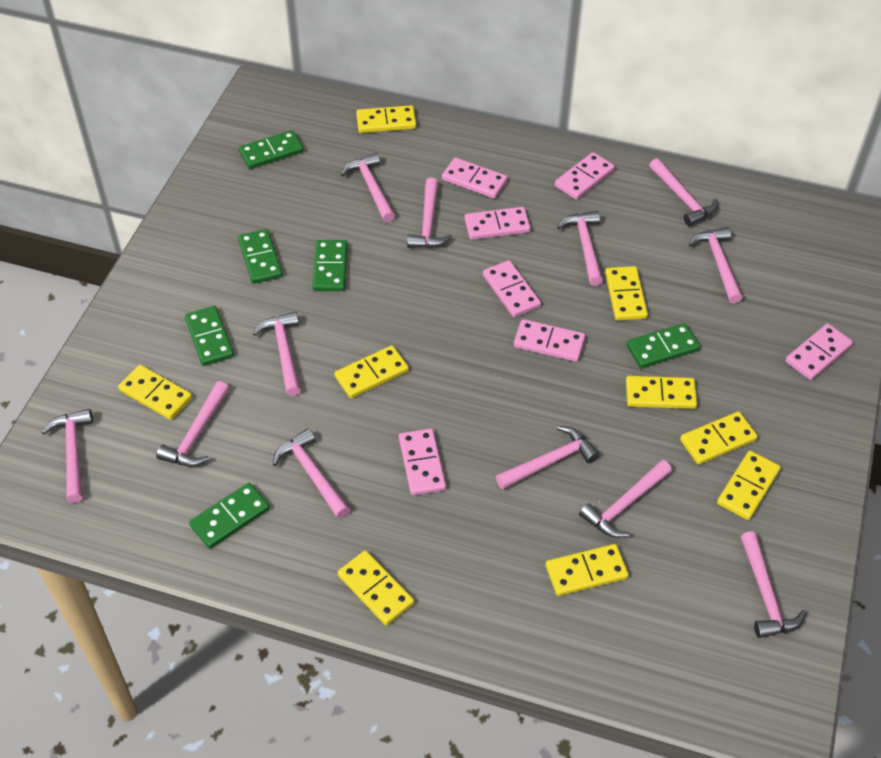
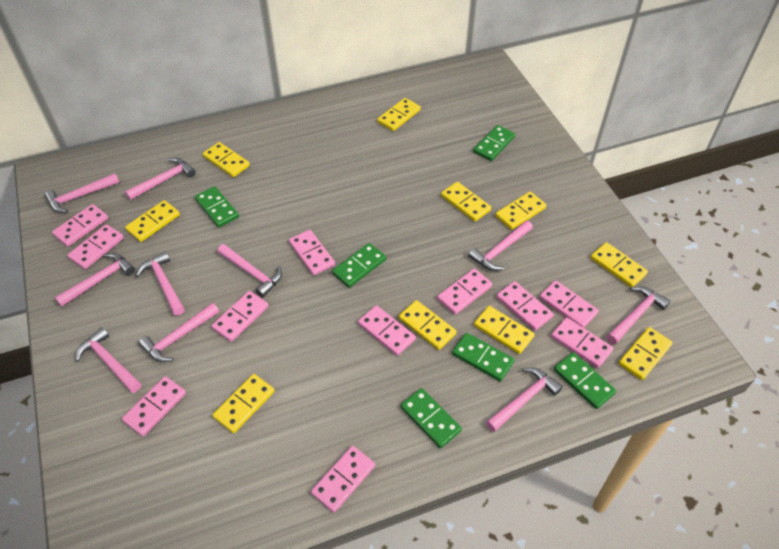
pink domino: 7 -> 11
pink hammer: 12 -> 10
yellow domino: 9 -> 10

